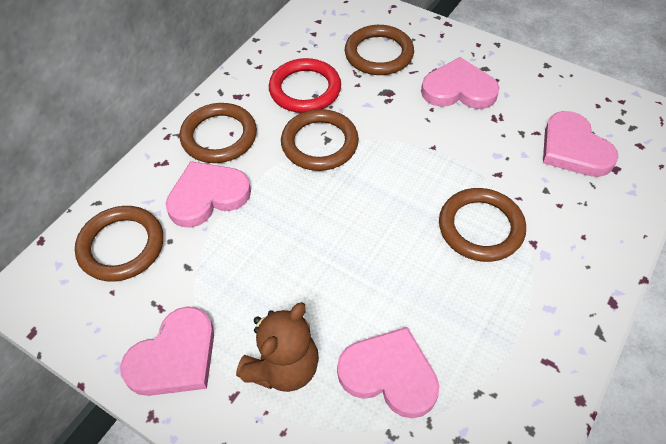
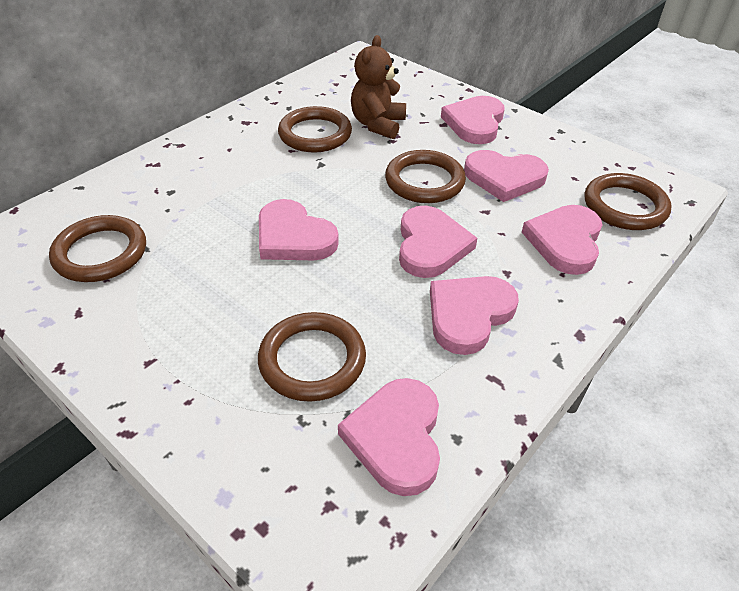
pink heart: 5 -> 7
red ring: 1 -> 0

